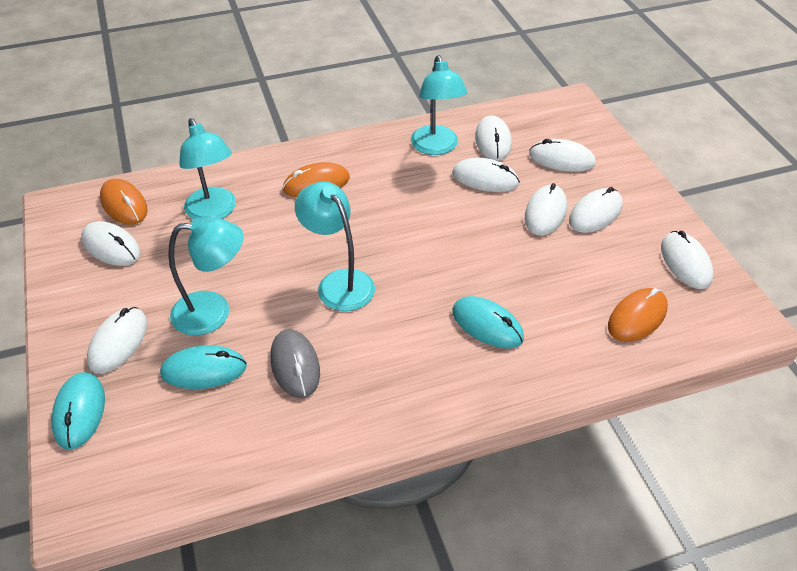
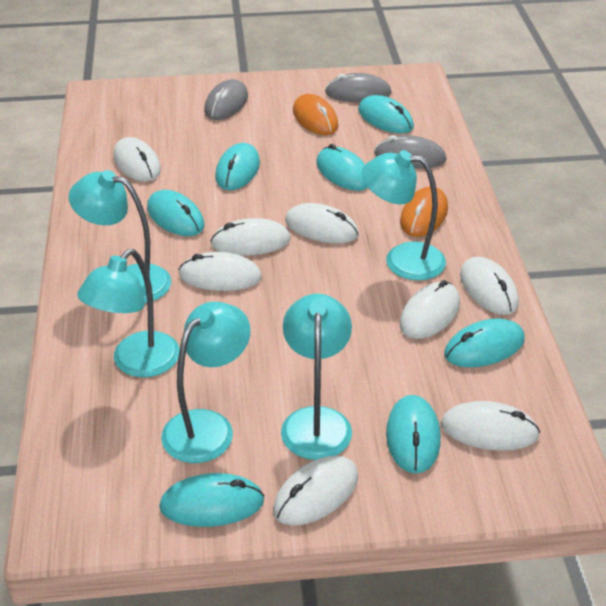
grey mouse: 1 -> 3
orange mouse: 3 -> 2
turquoise lamp: 4 -> 5
turquoise mouse: 3 -> 7

